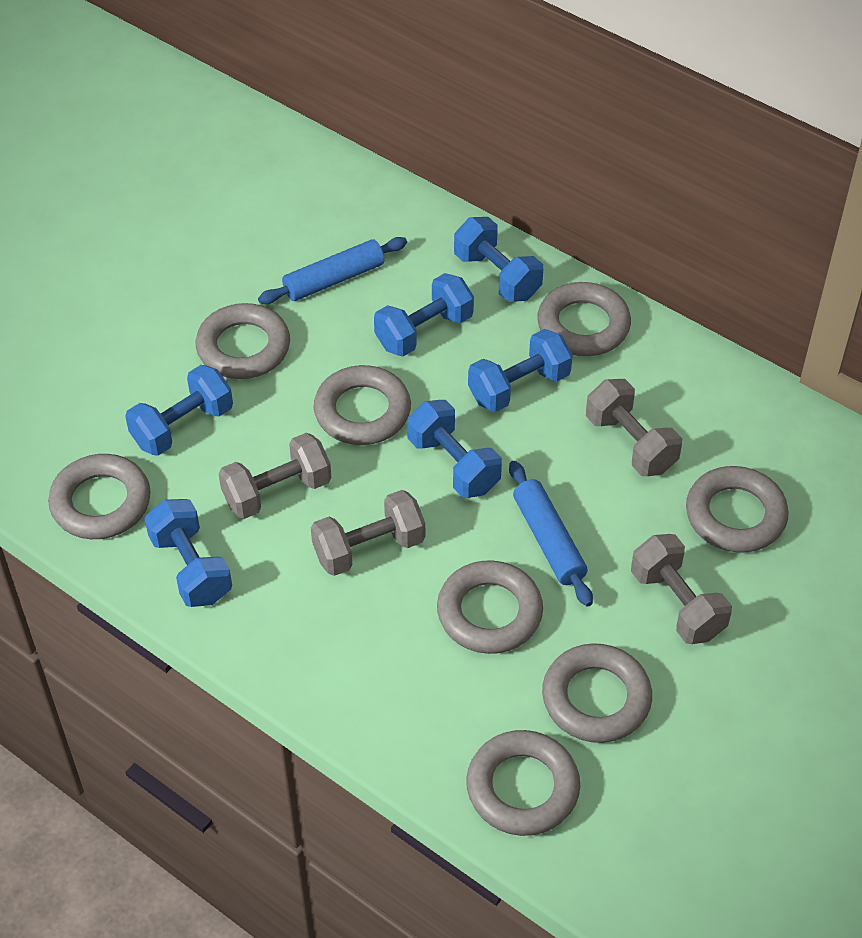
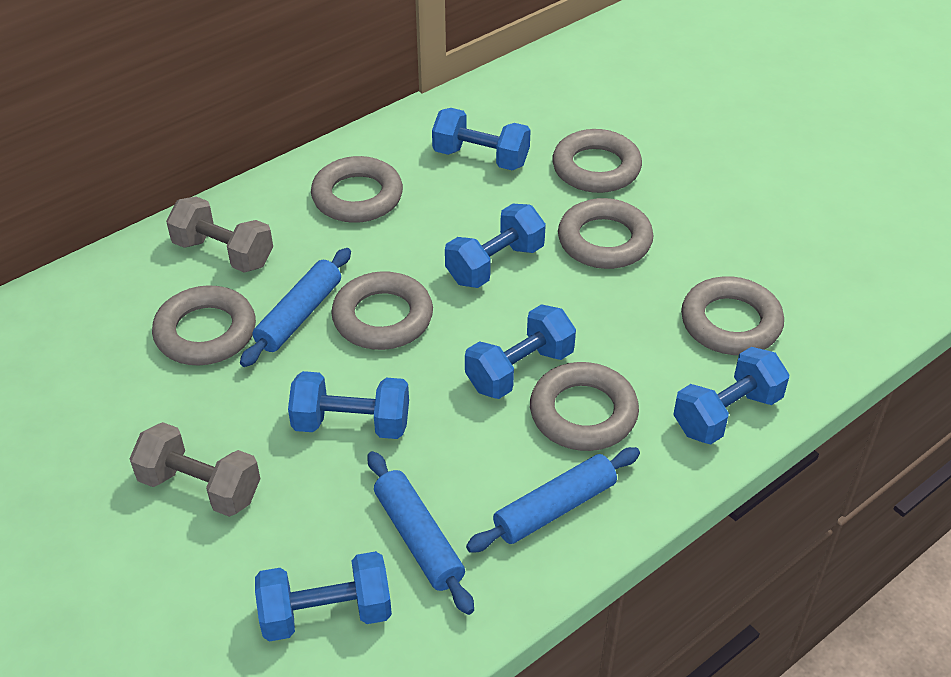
blue rolling pin: 2 -> 3
grey dumbbell: 4 -> 2
grey ring: 8 -> 7

